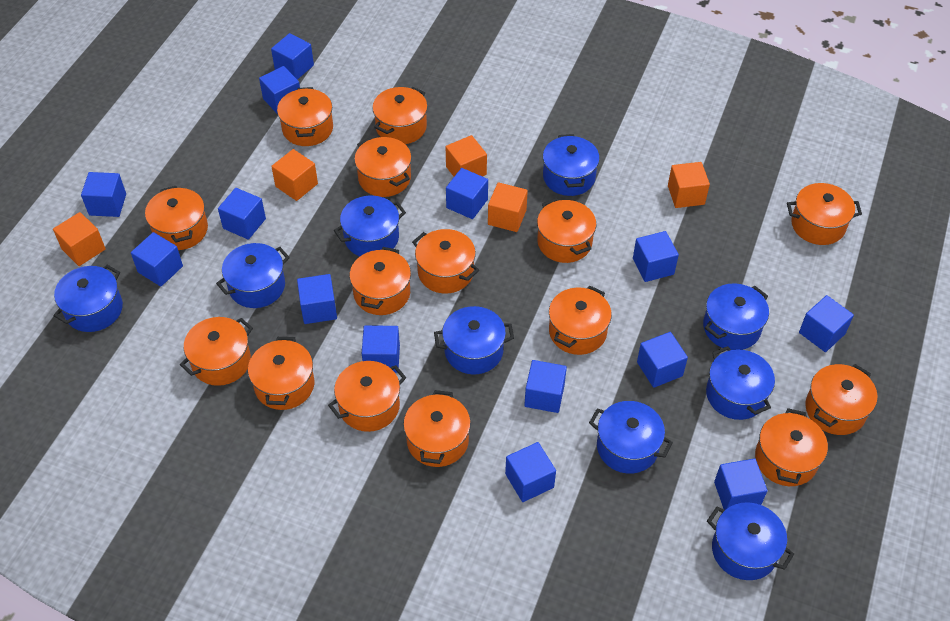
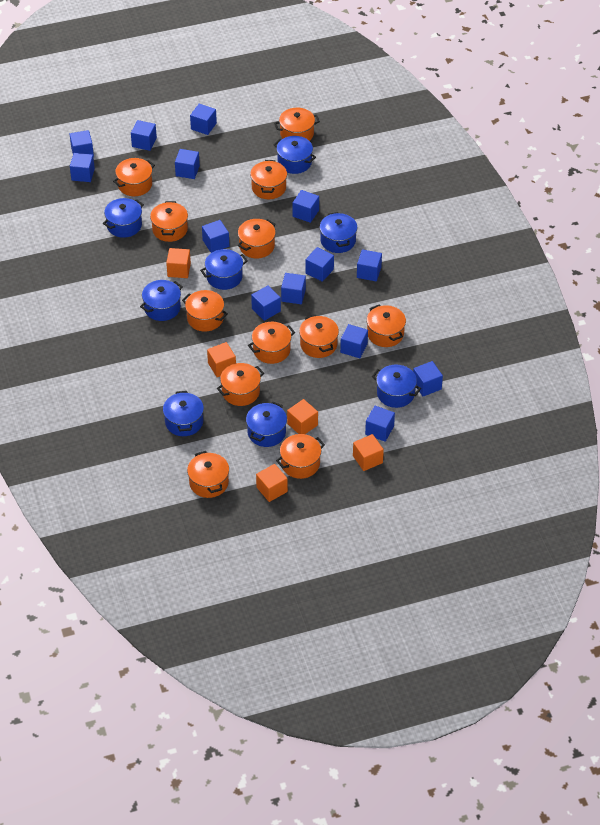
blue pot: 9 -> 8
orange pot: 15 -> 12

